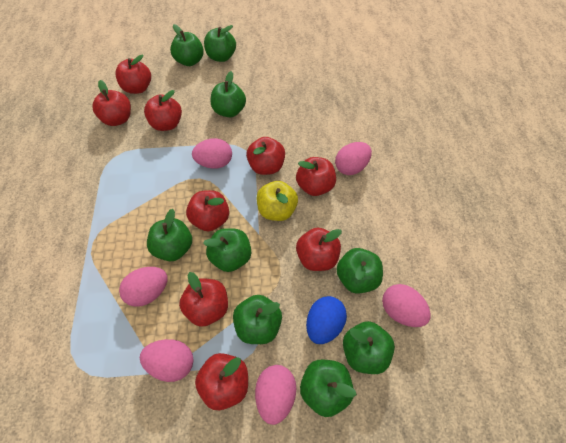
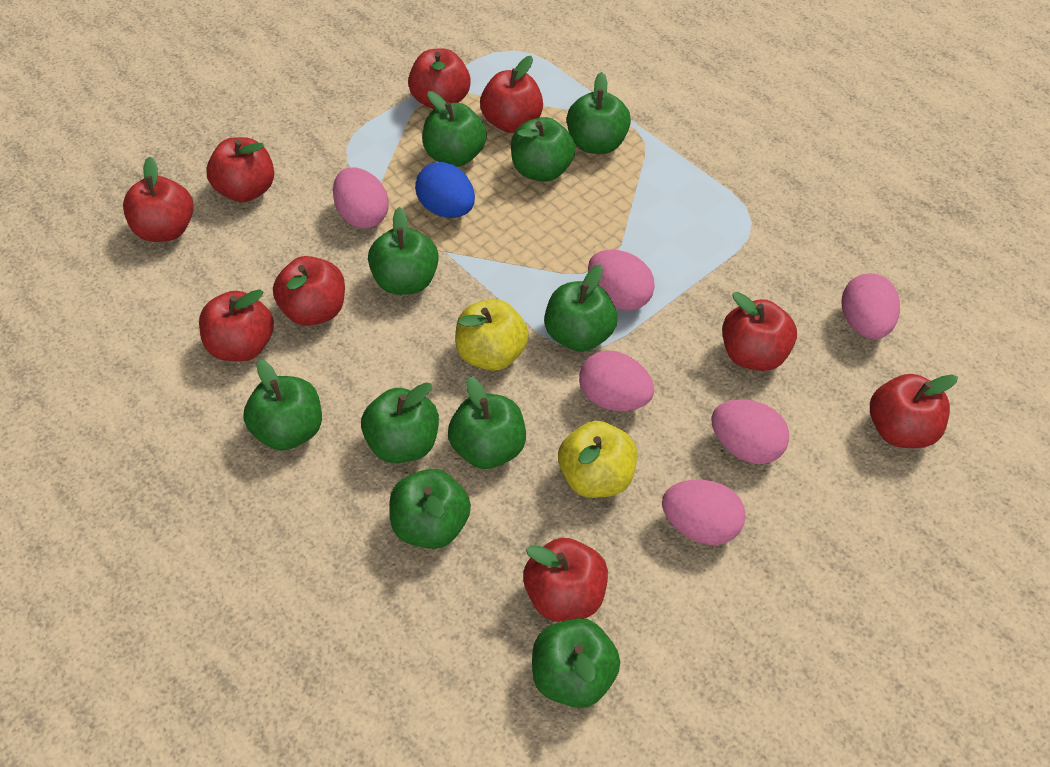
green apple: 9 -> 10
yellow apple: 1 -> 2

